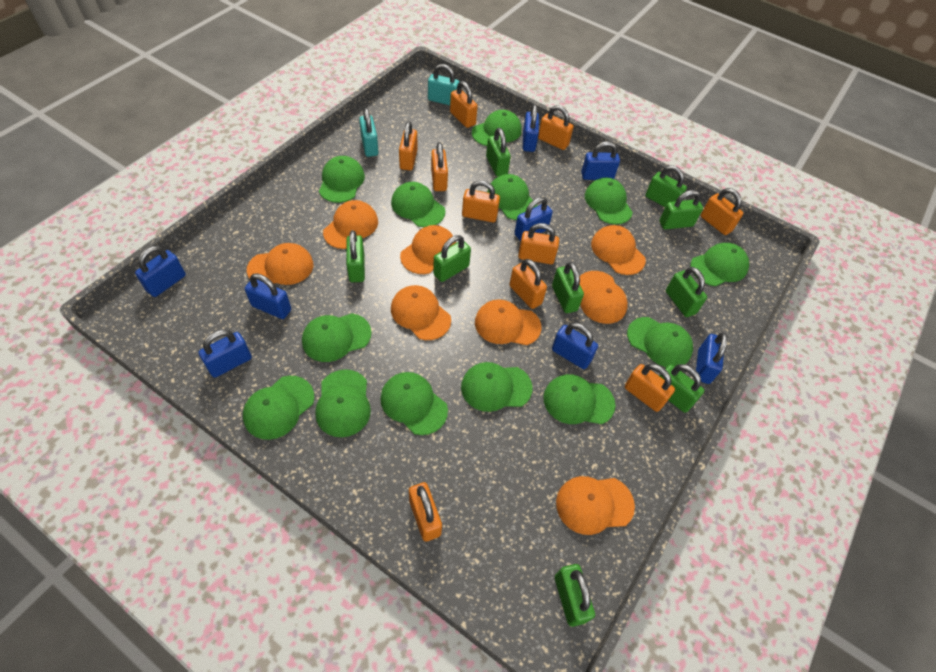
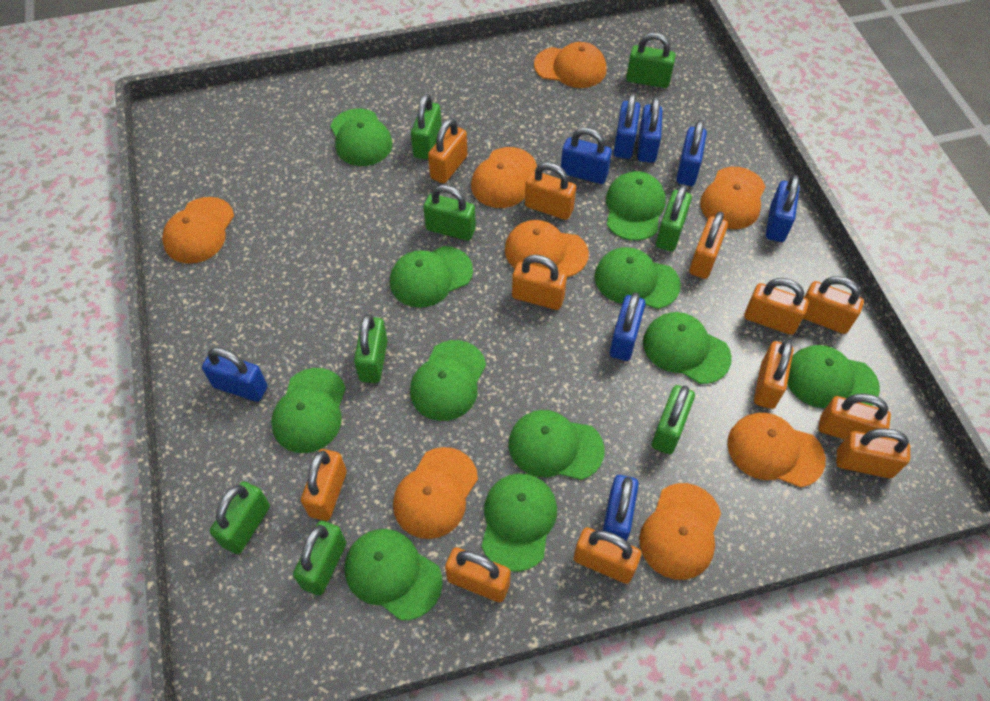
green cap: 13 -> 11
green padlock: 9 -> 8
orange padlock: 10 -> 12
turquoise padlock: 2 -> 0

